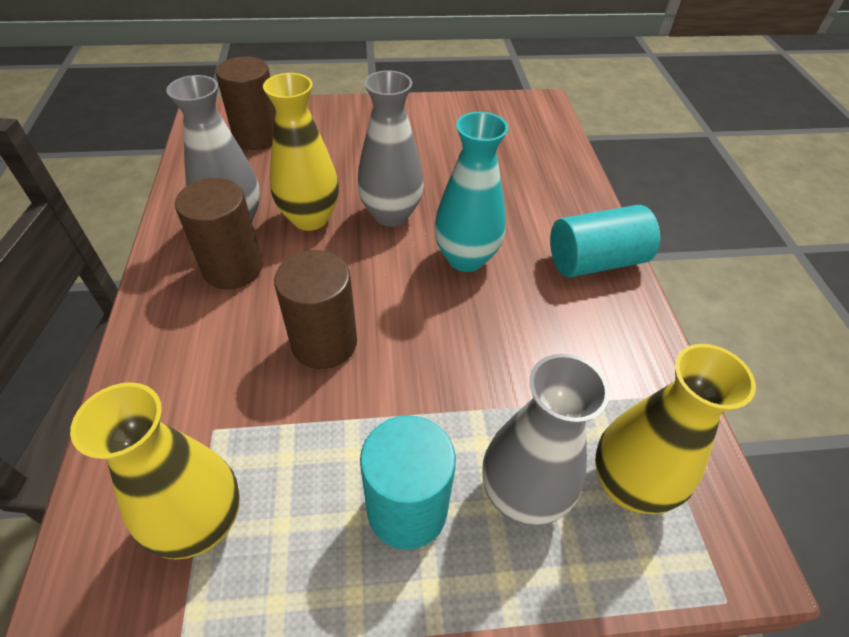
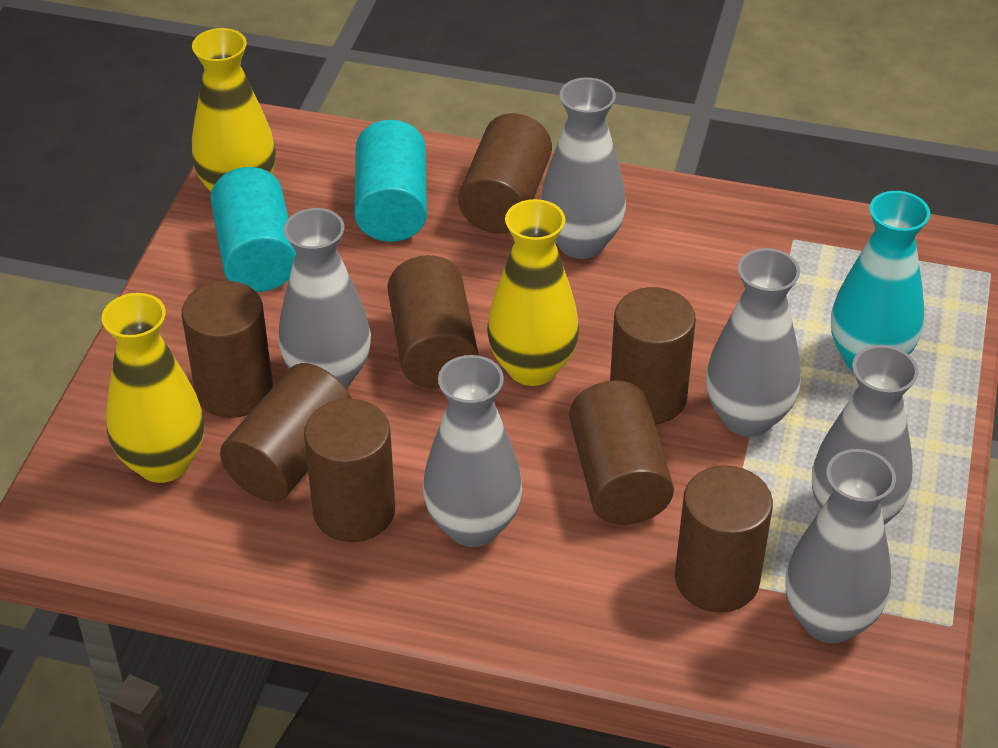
brown cylinder: 3 -> 8
grey vase: 3 -> 6

